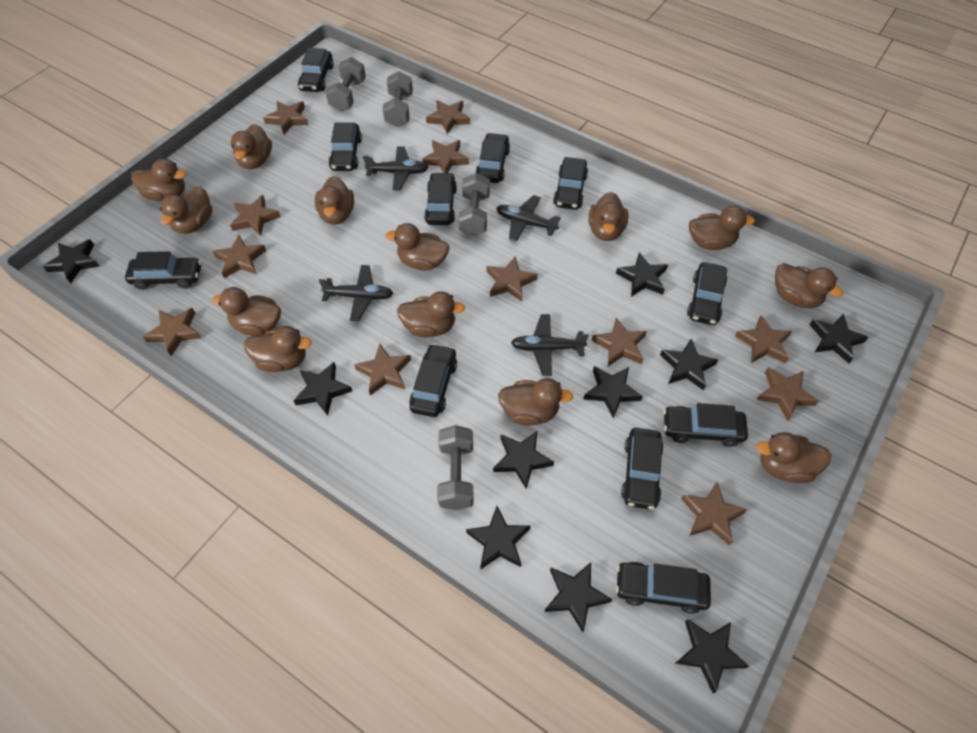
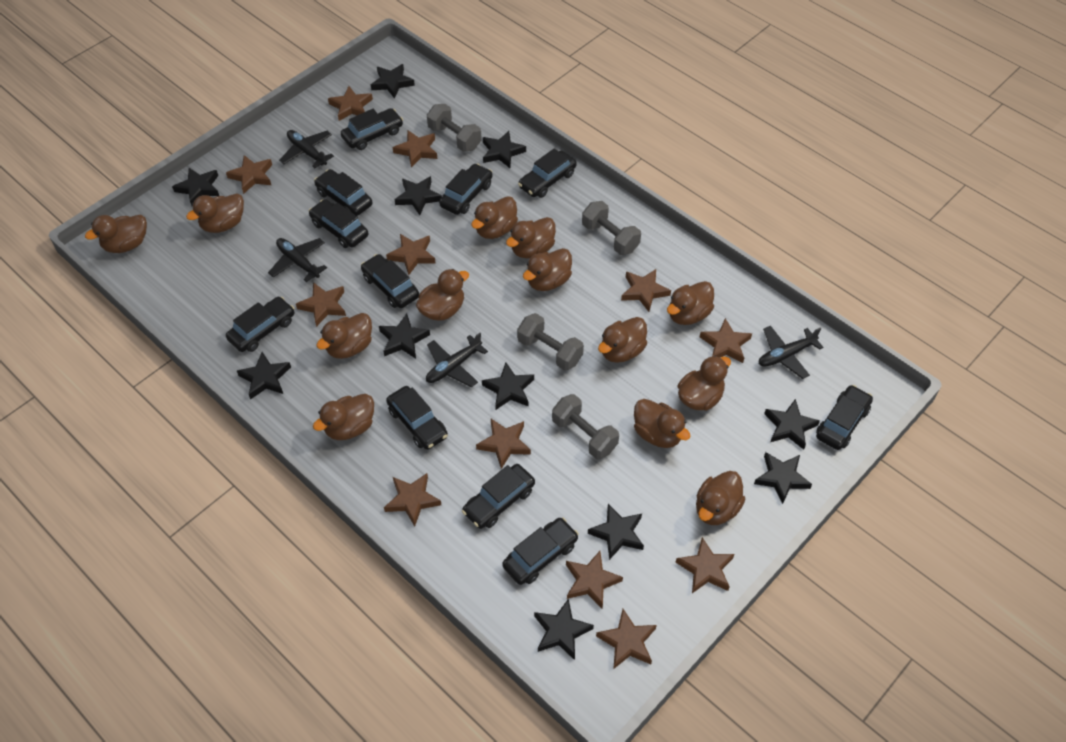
black star: 10 -> 11

